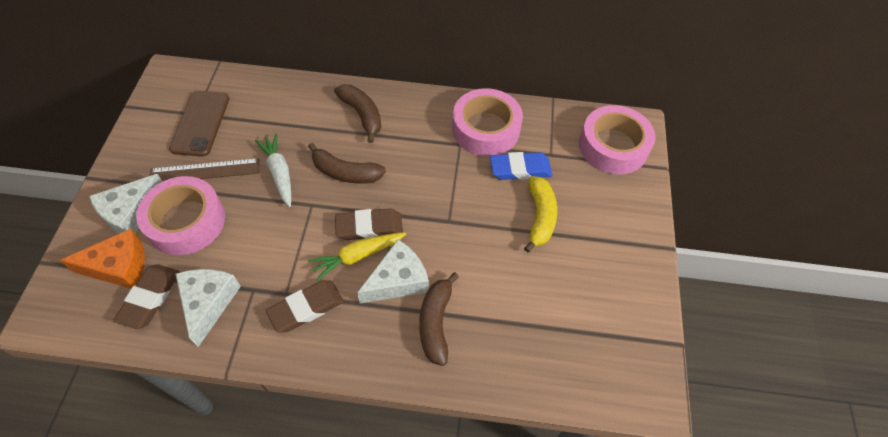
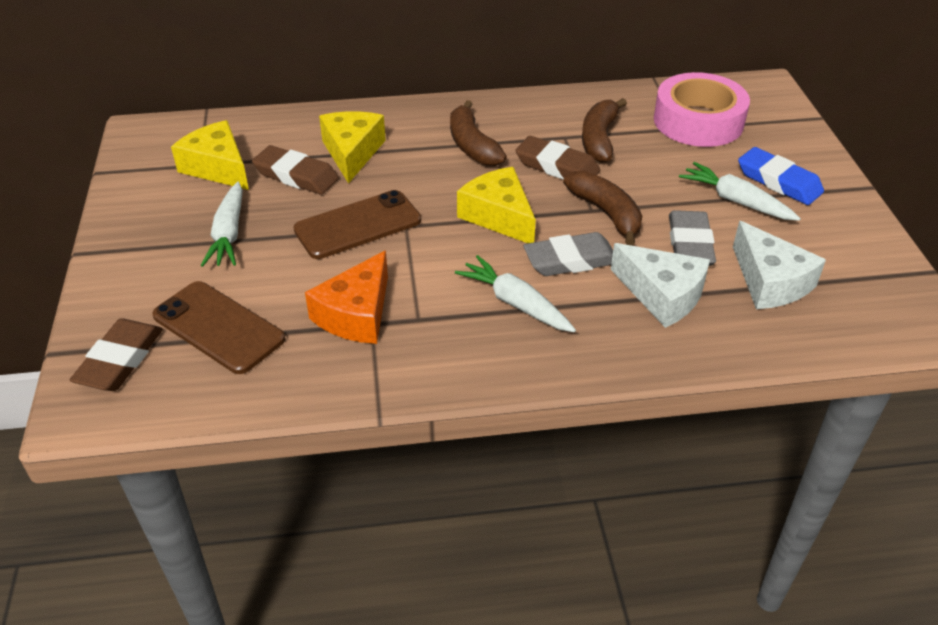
brown phone: 1 -> 2
brown ruler: 1 -> 0
grey eraser: 0 -> 2
pink tape: 3 -> 1
white carrot: 1 -> 3
white cheese: 3 -> 2
yellow banana: 1 -> 0
yellow carrot: 1 -> 0
yellow cheese: 0 -> 3

